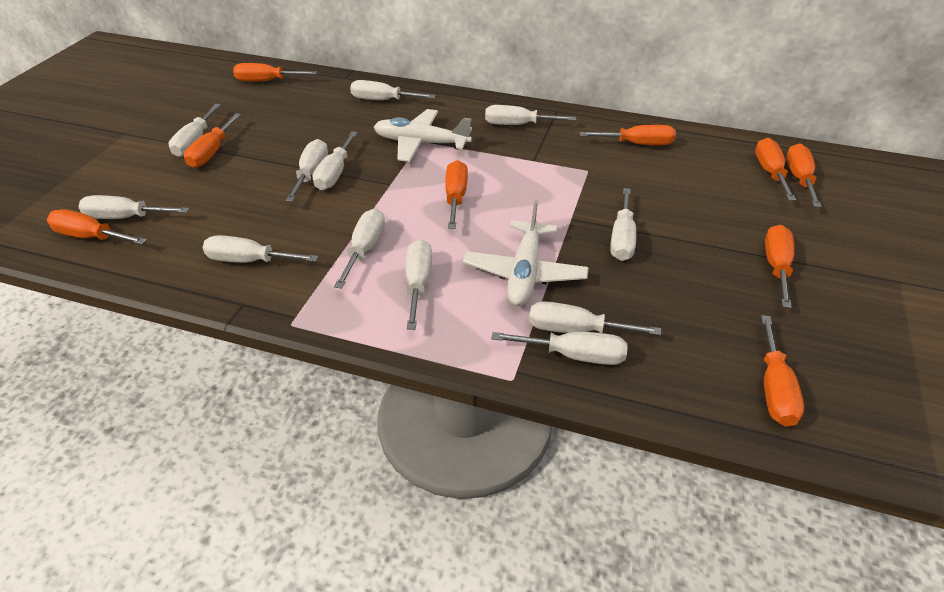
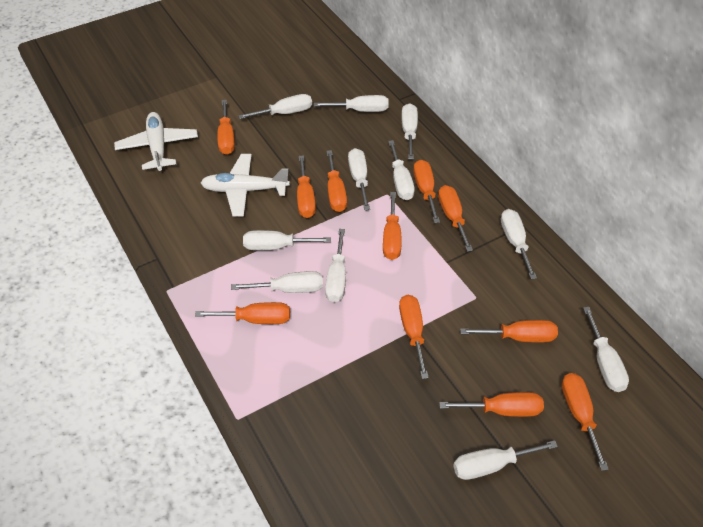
orange screwdriver: 9 -> 11
white screwdriver: 12 -> 11

